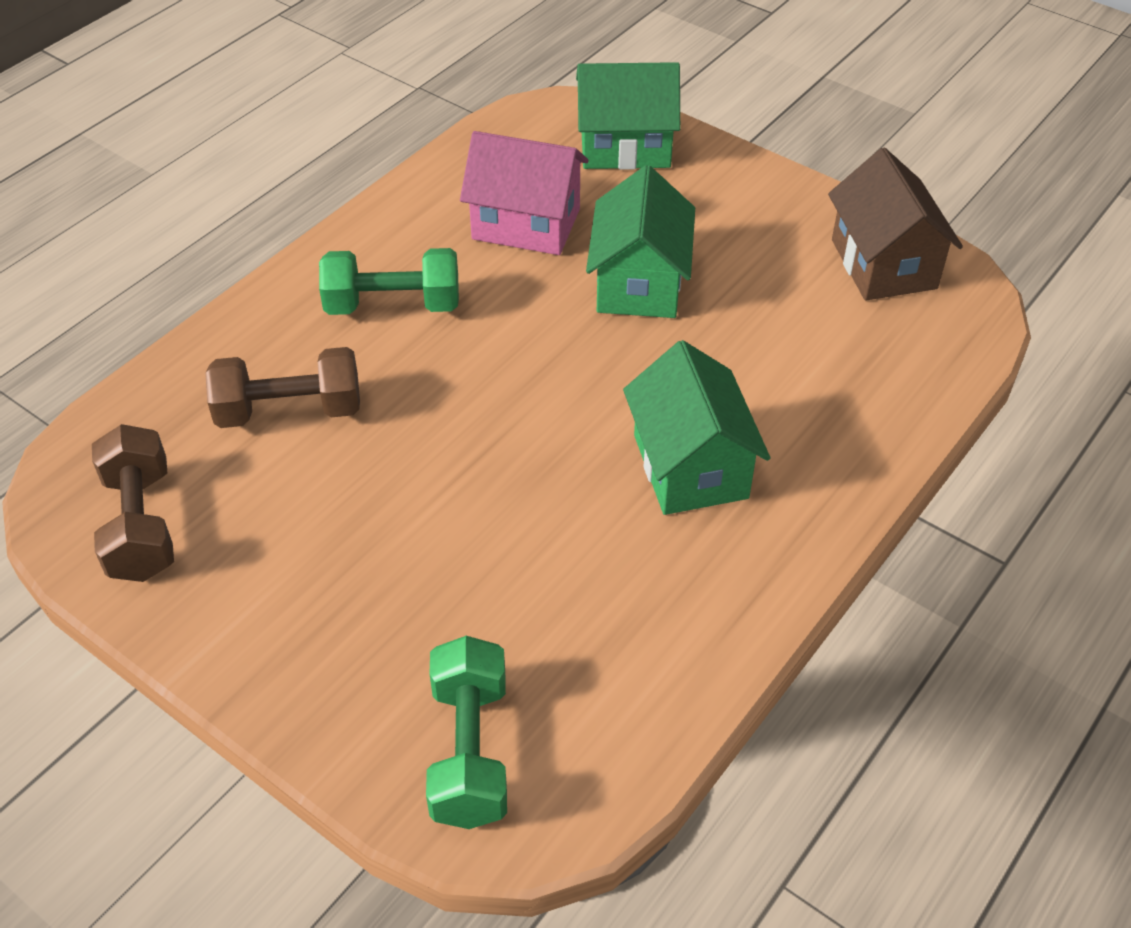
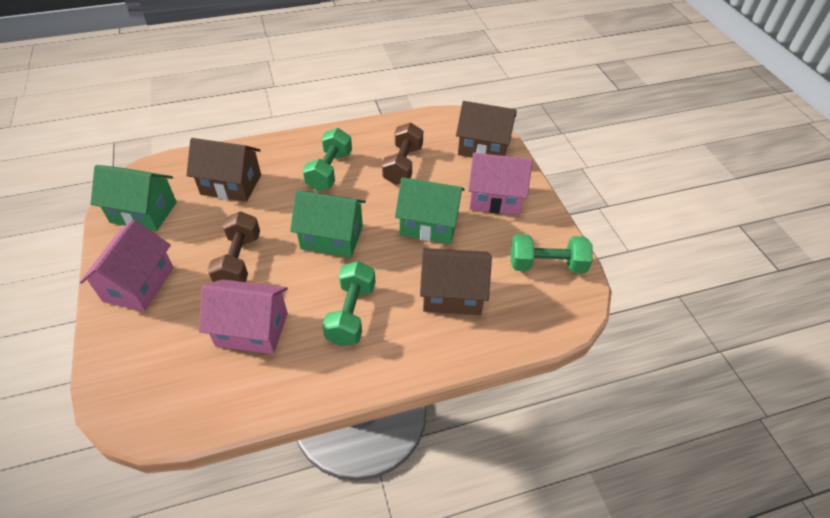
brown house: 1 -> 3
green dumbbell: 2 -> 3
pink house: 1 -> 3

